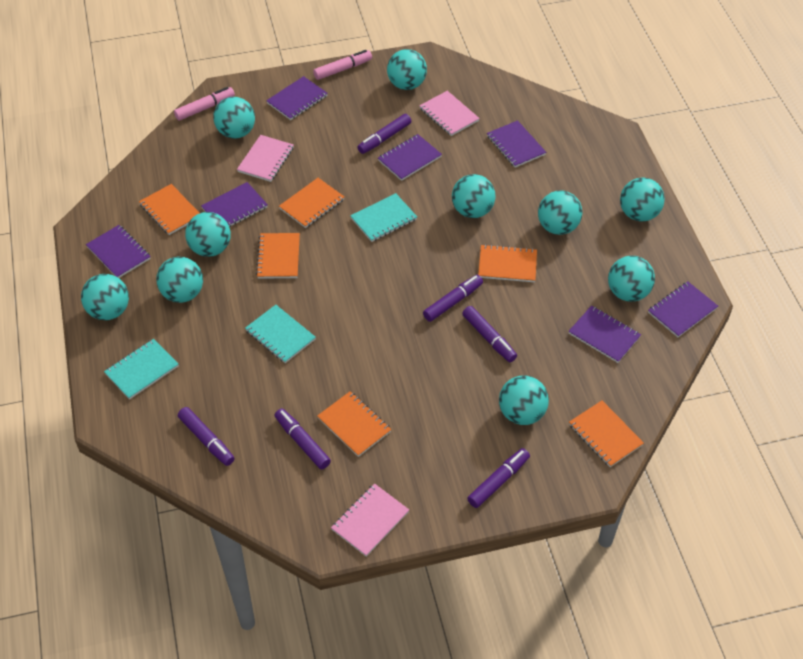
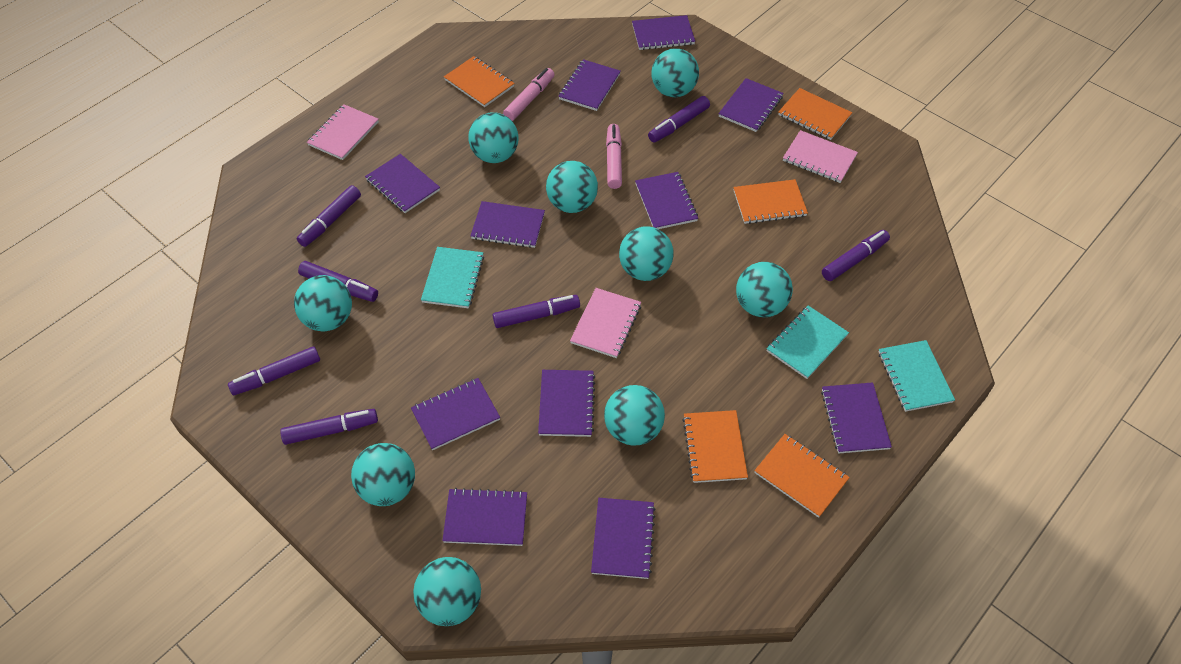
orange notebook: 6 -> 5
purple marker: 6 -> 7
purple notebook: 7 -> 11
turquoise ball: 10 -> 9

